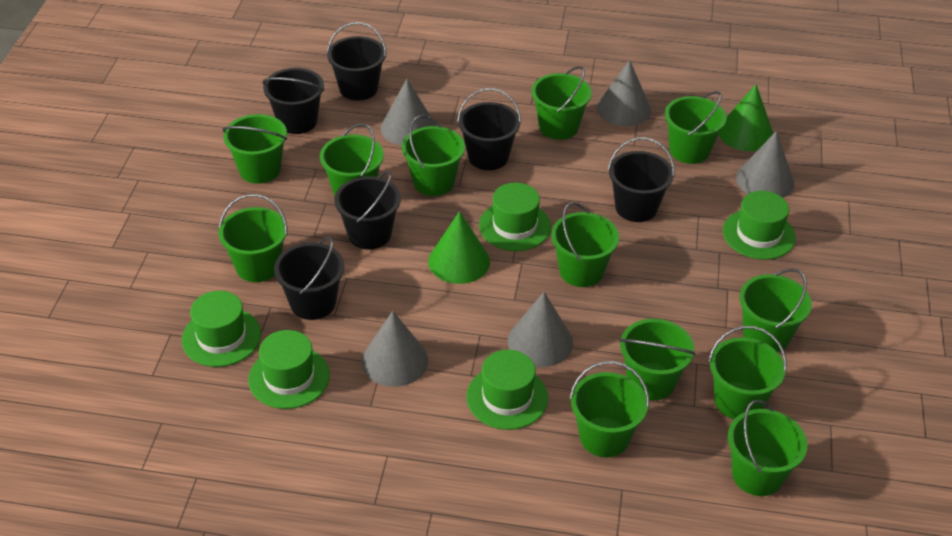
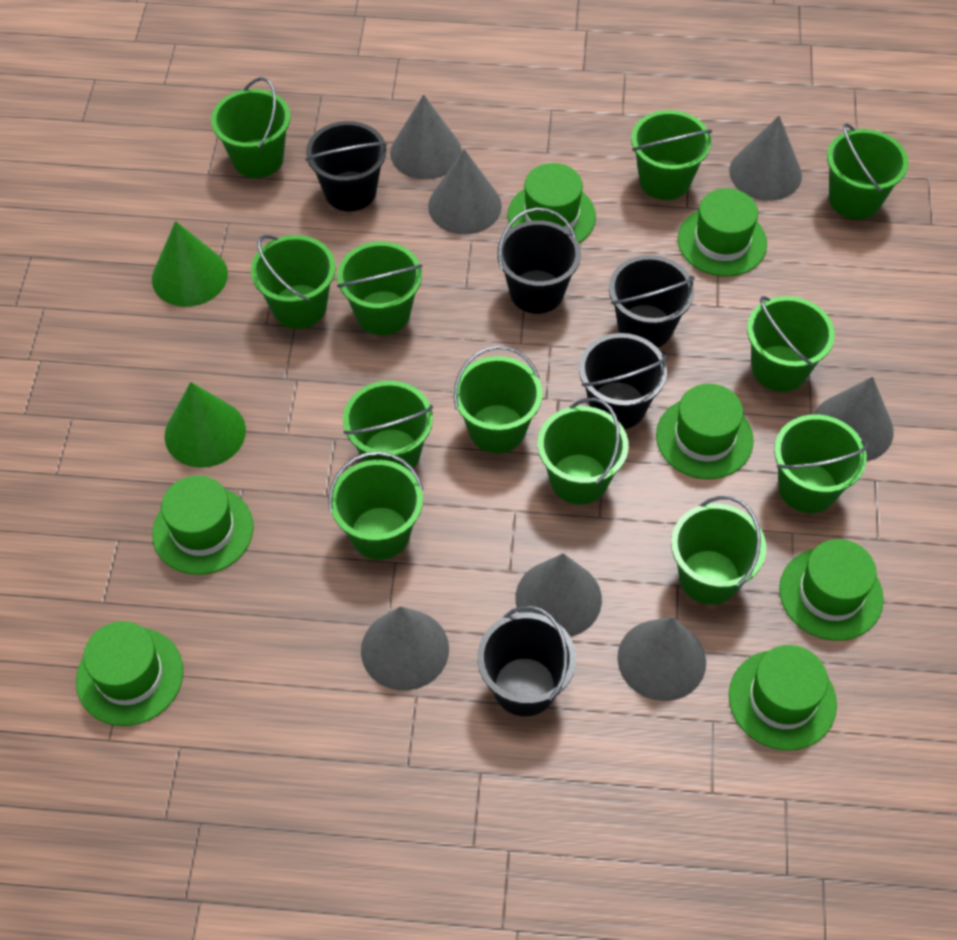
black bucket: 6 -> 5
green hat: 5 -> 7
grey cone: 5 -> 7

